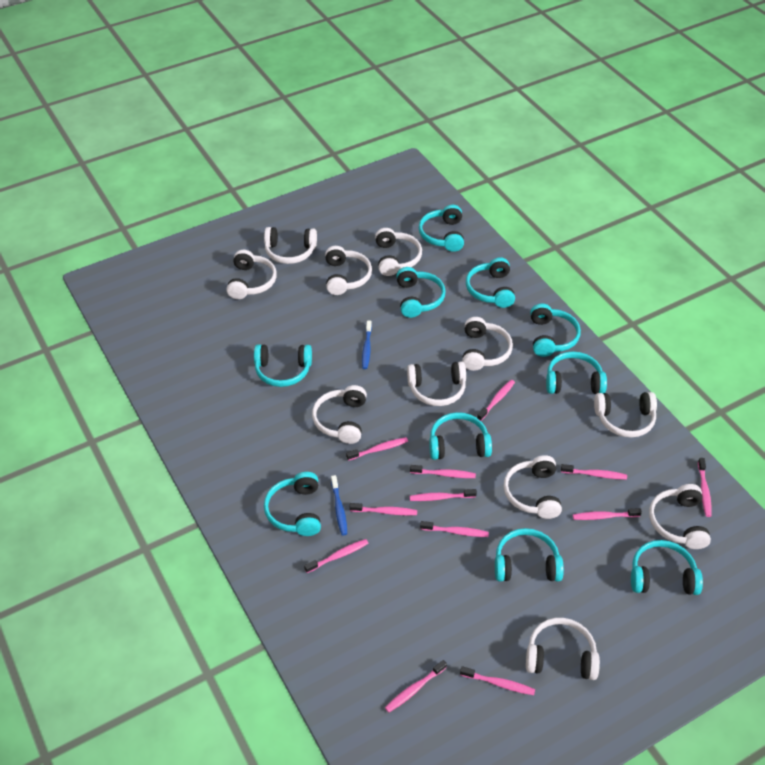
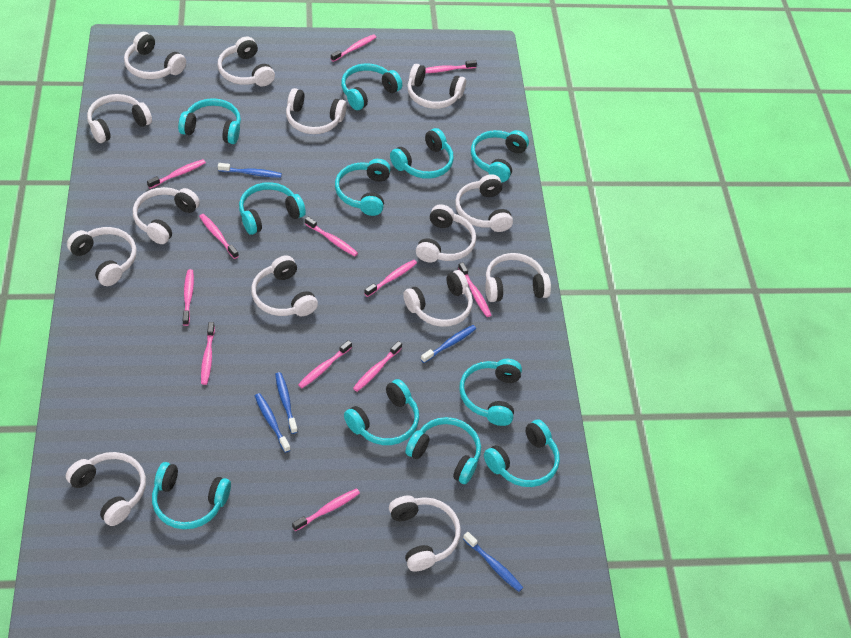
blue toothbrush: 2 -> 5
turquoise headphones: 10 -> 11
white headphones: 11 -> 14

